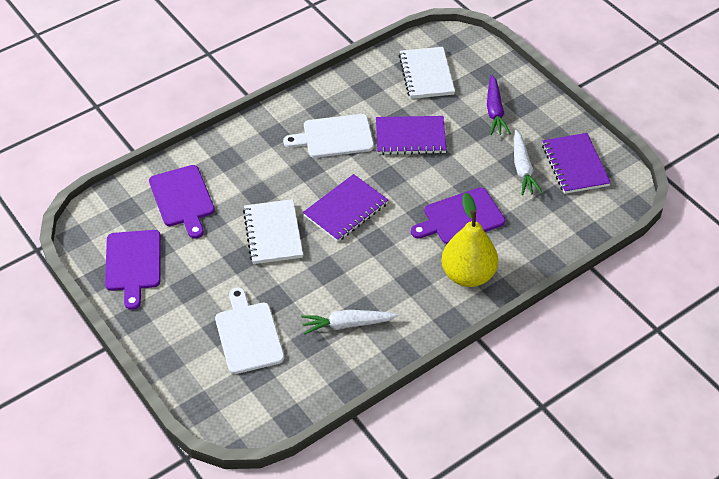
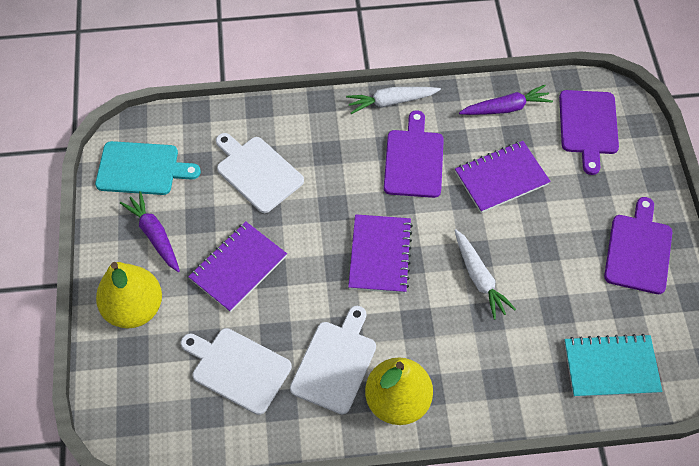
purple carrot: 1 -> 2
turquoise cutting board: 0 -> 1
turquoise notebook: 0 -> 1
white cutting board: 2 -> 3
white notebook: 2 -> 0
yellow pear: 1 -> 2

